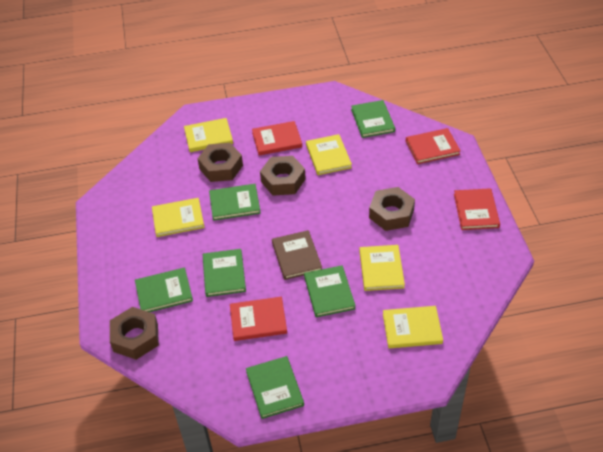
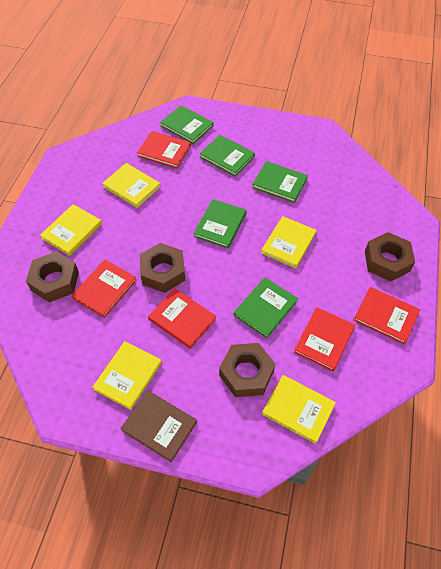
green book: 6 -> 5
red book: 4 -> 5

